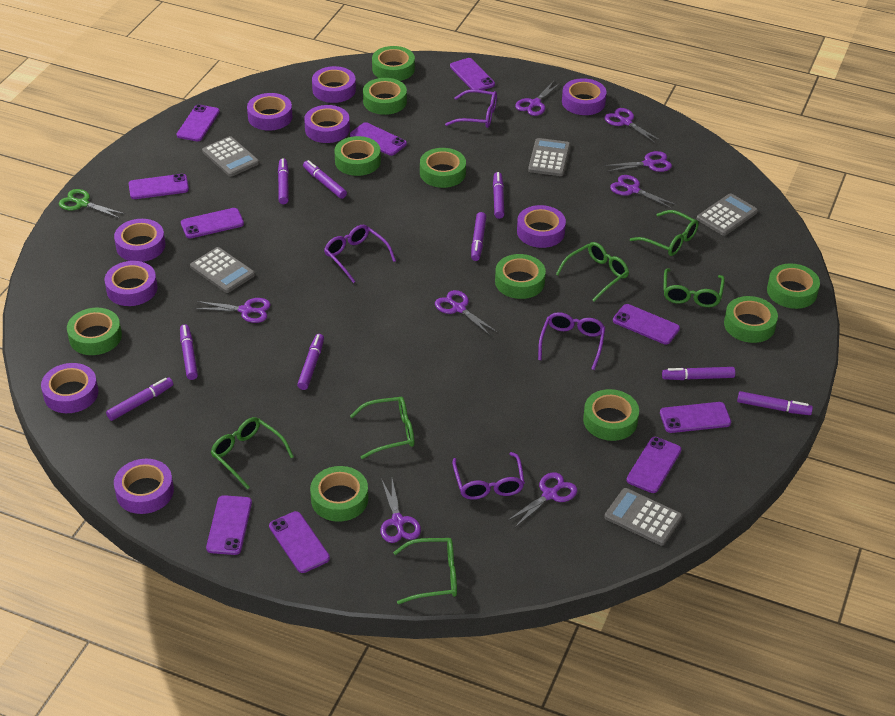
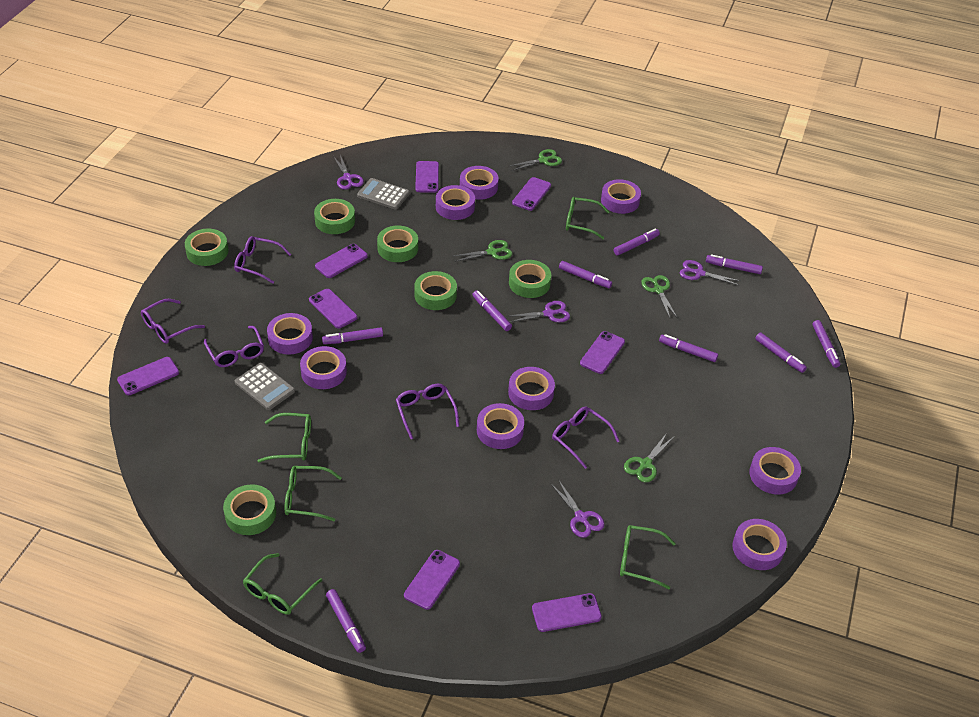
green glasses: 6 -> 5
green scissors: 1 -> 4
green tape: 10 -> 6
grey calculator: 5 -> 2
purple glasses: 4 -> 5
purple phone: 10 -> 8
purple scissors: 8 -> 4

